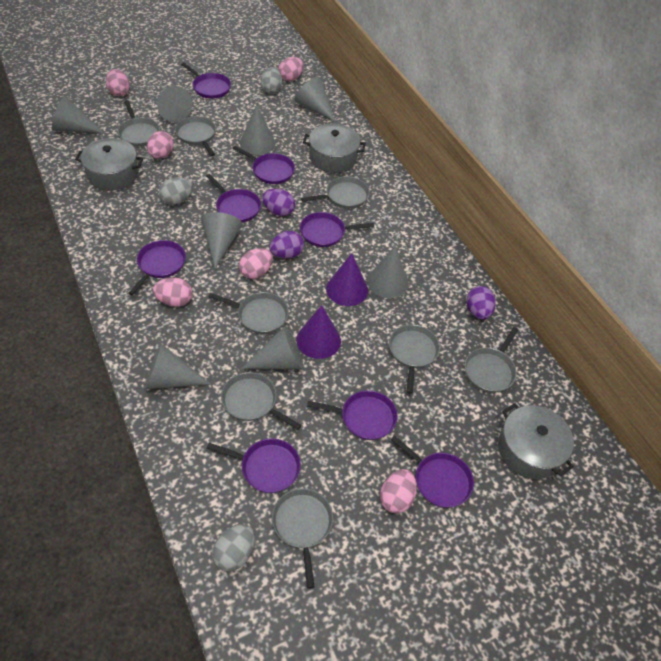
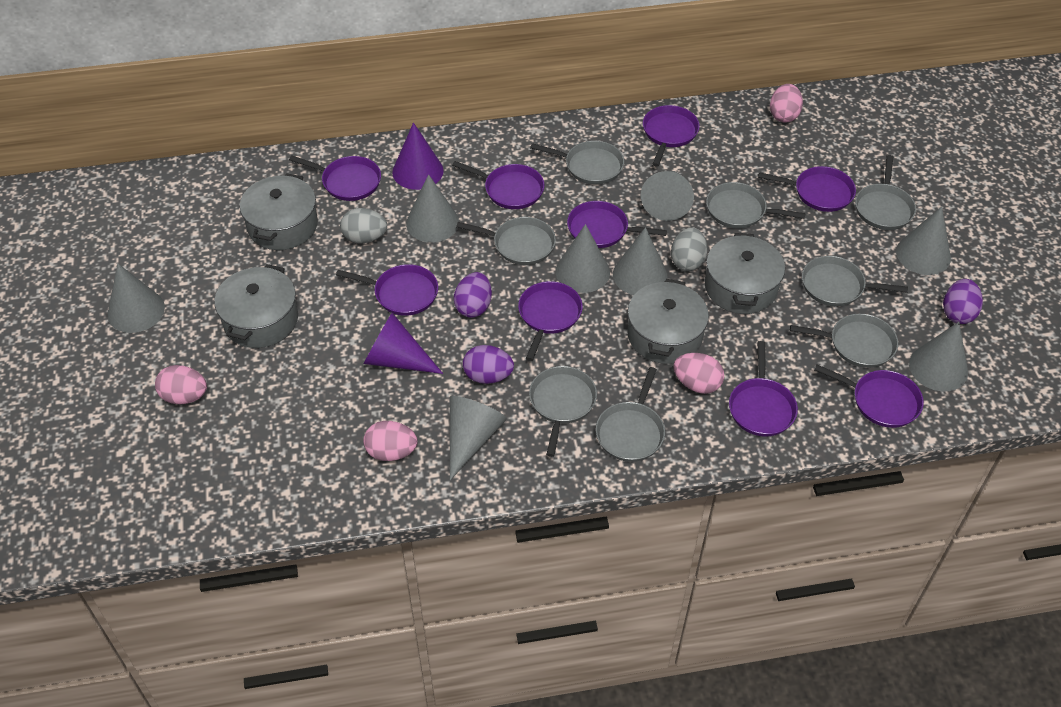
grey egg: 3 -> 2
grey pot: 3 -> 4
pink egg: 6 -> 4
purple pan: 8 -> 9

